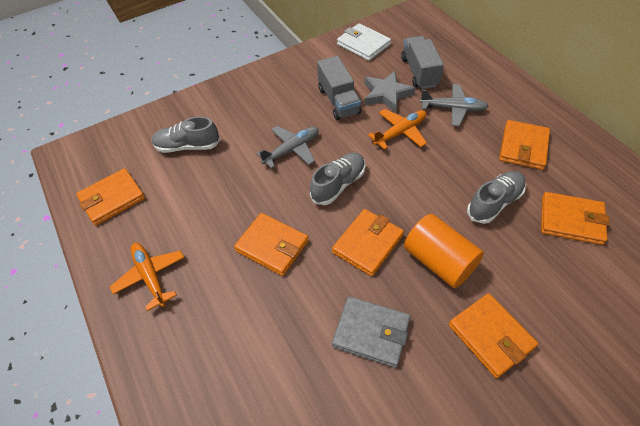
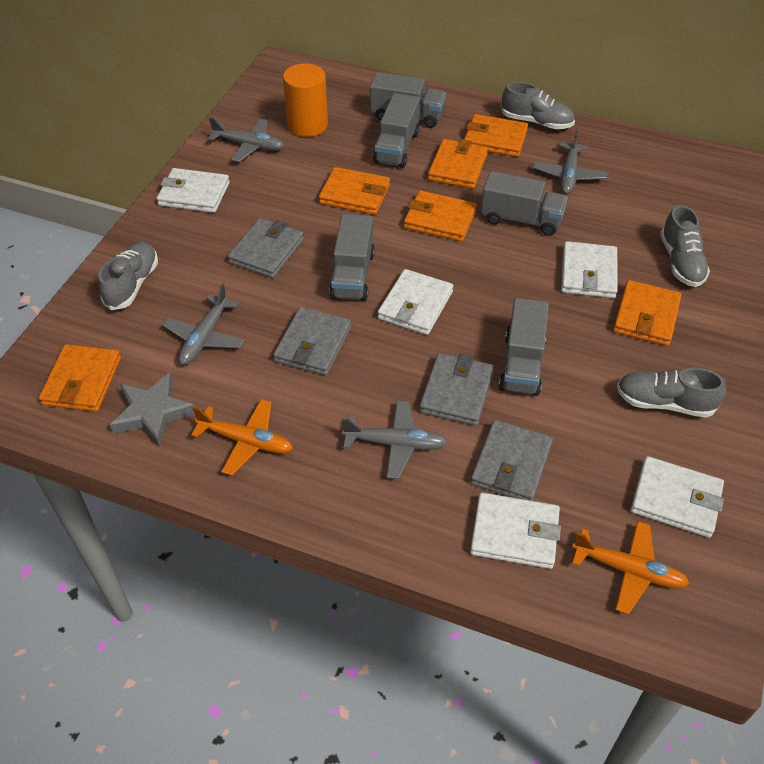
grey plane: 2 -> 4
grey shoe: 3 -> 4
grey truck: 2 -> 5
grey wallet: 1 -> 4
white wallet: 1 -> 5

